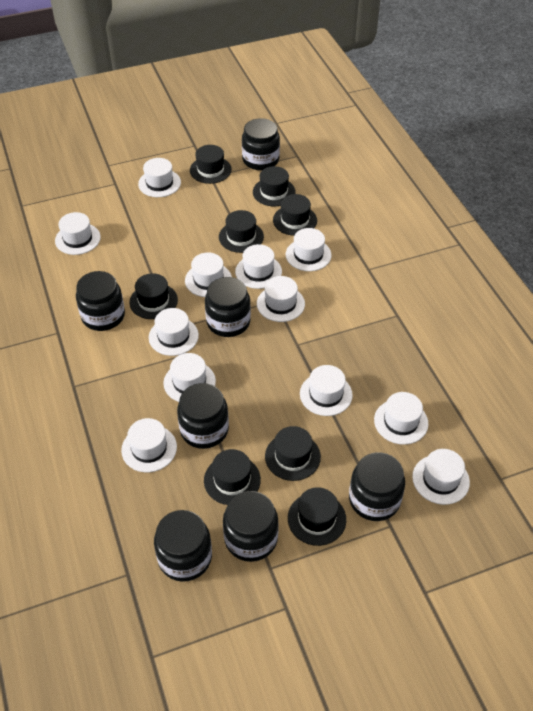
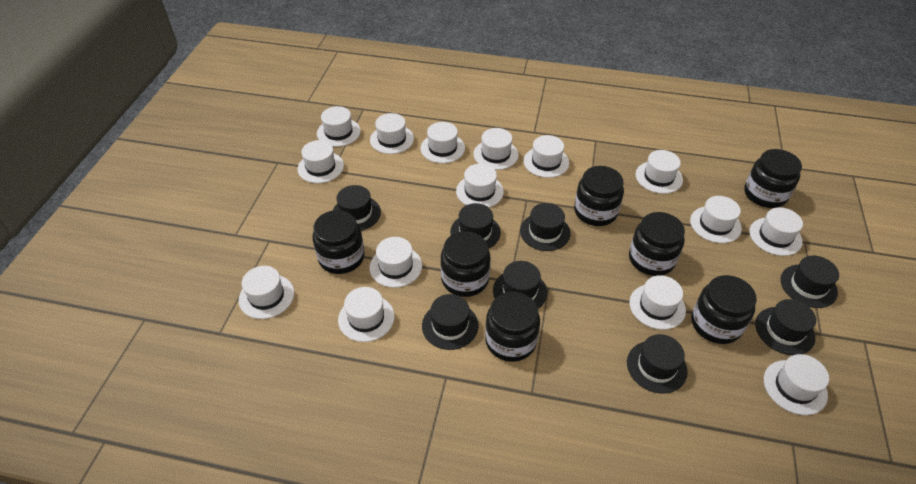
white hat: 12 -> 15

